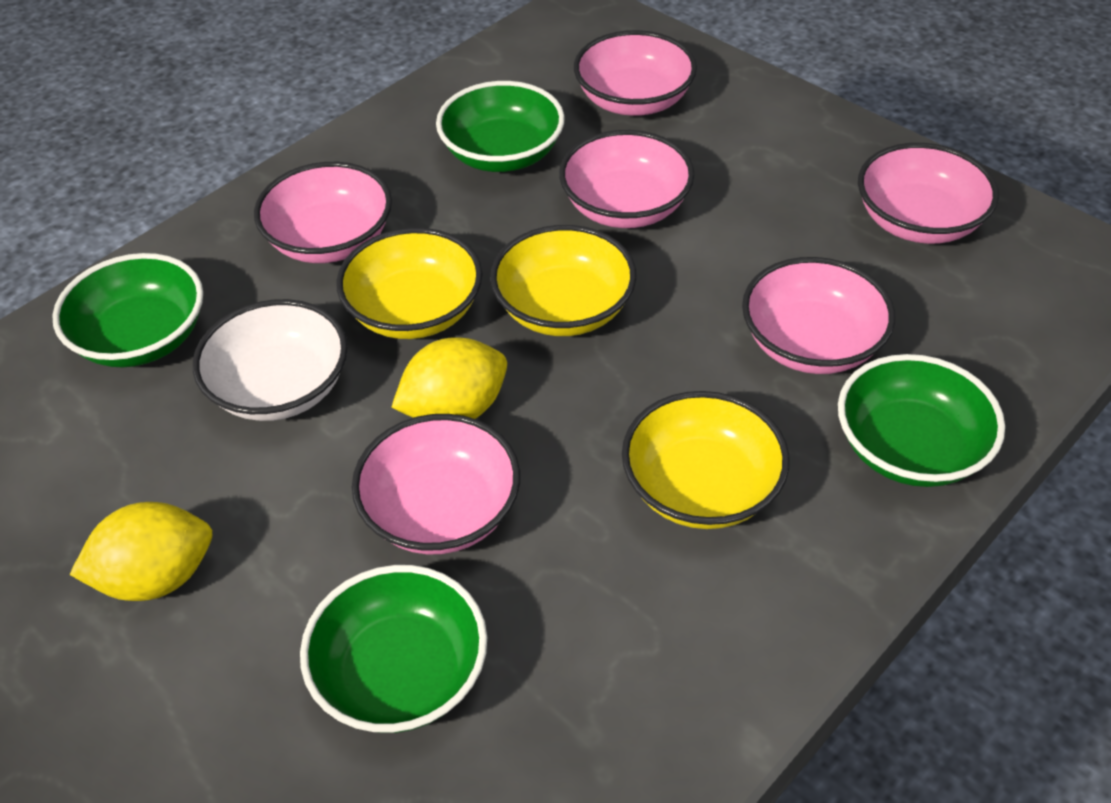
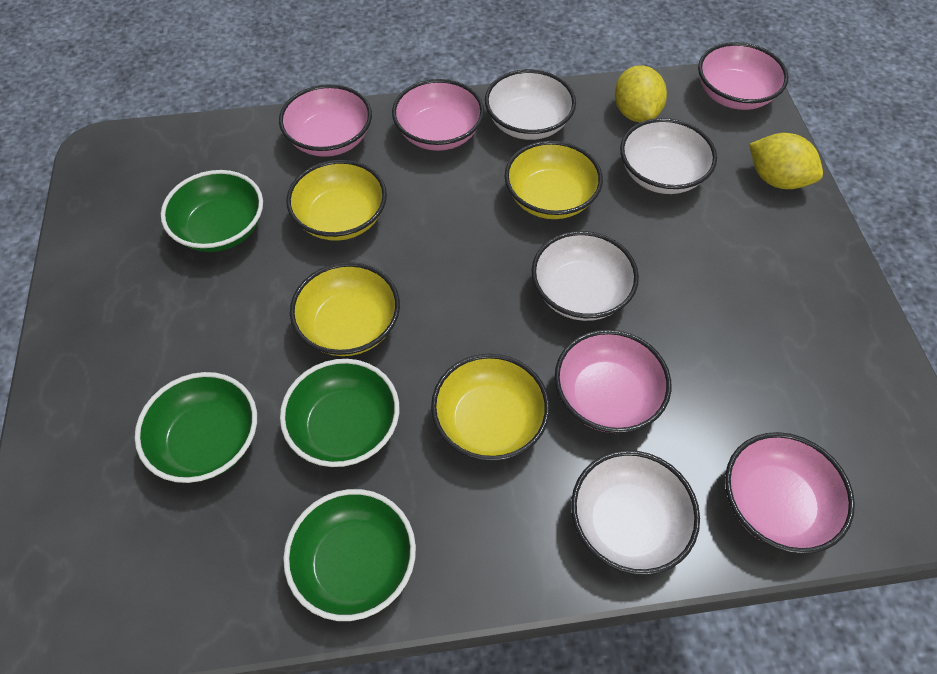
pink bowl: 6 -> 5
white bowl: 1 -> 4
yellow bowl: 3 -> 4

